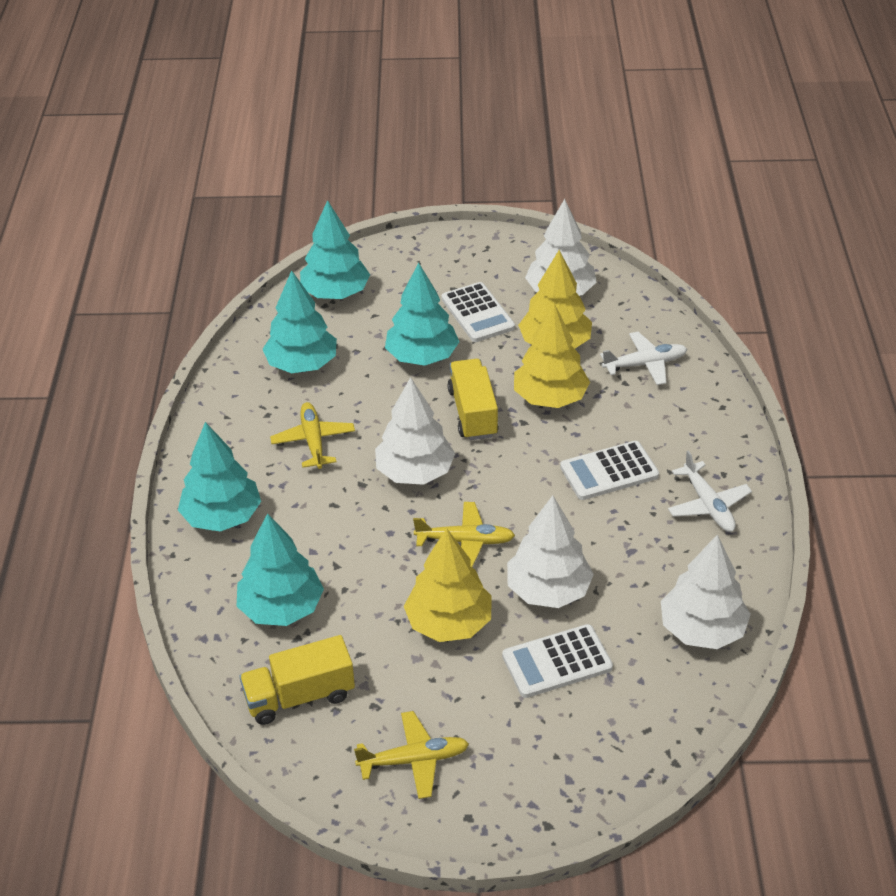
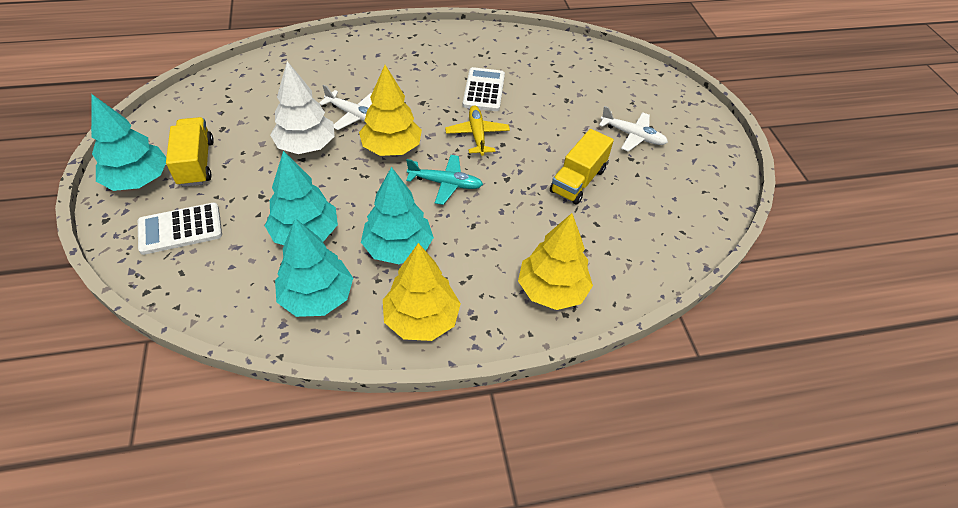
turquoise plane: 0 -> 1
turquoise tree: 5 -> 4
white calculator: 3 -> 2
white tree: 4 -> 1
yellow plane: 3 -> 1

